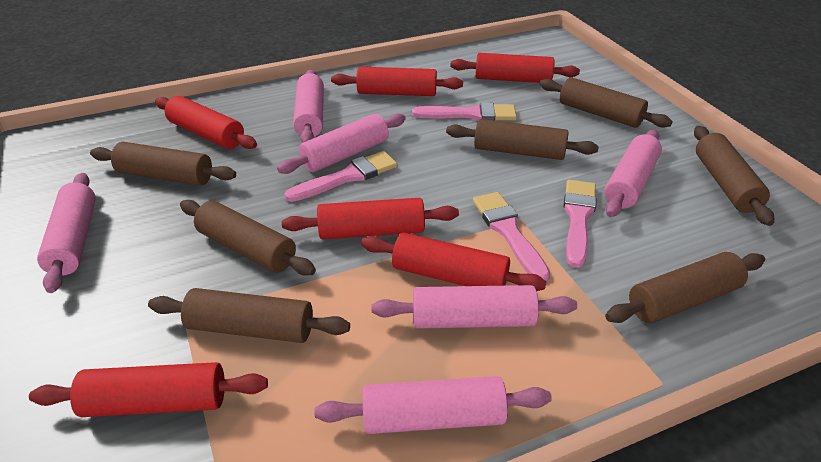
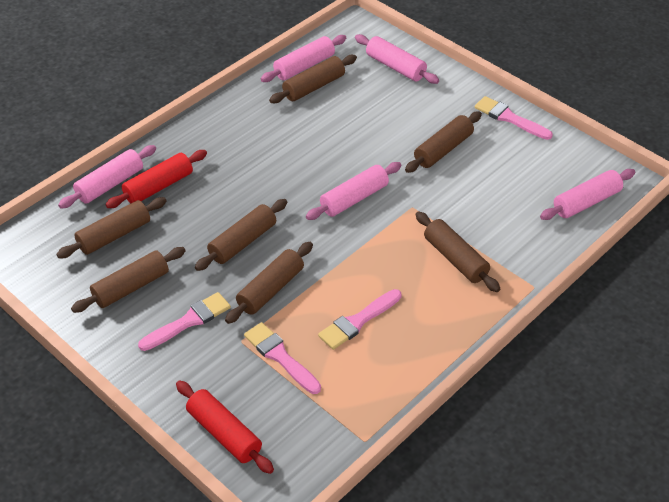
pink rolling pin: 6 -> 5
red rolling pin: 6 -> 2

